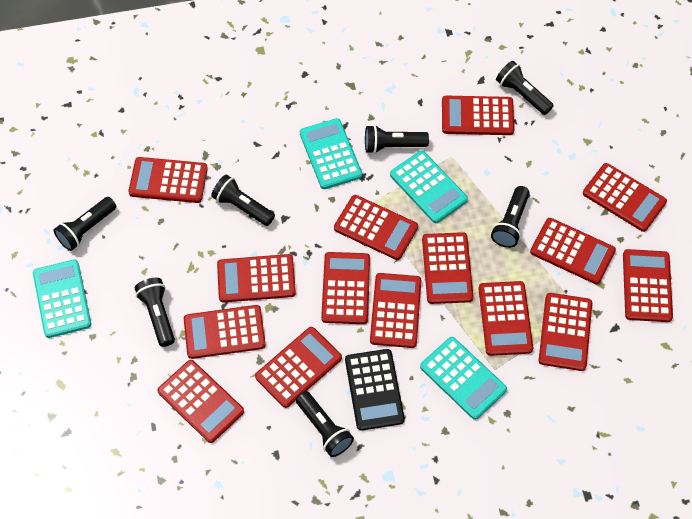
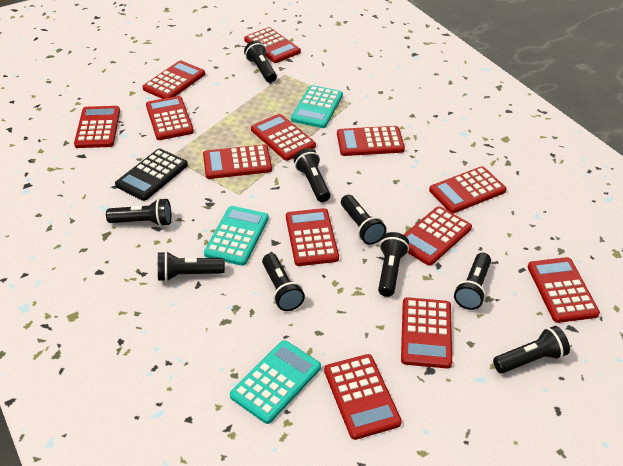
black flashlight: 7 -> 9
red calculator: 15 -> 13
turquoise calculator: 4 -> 3

